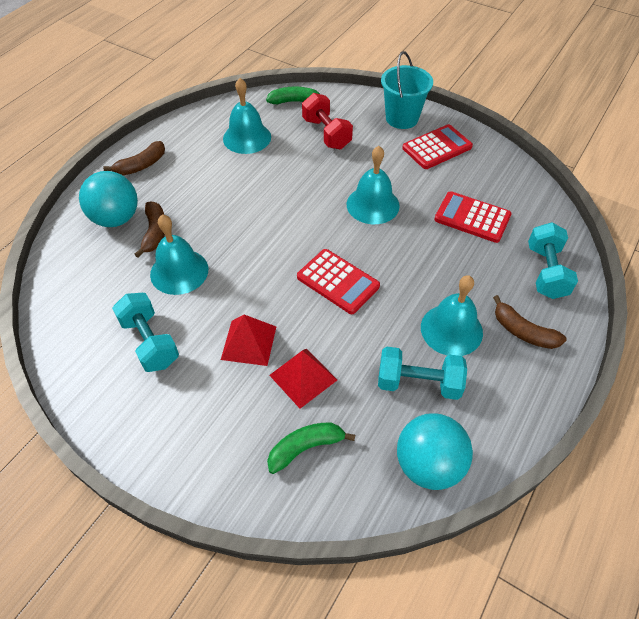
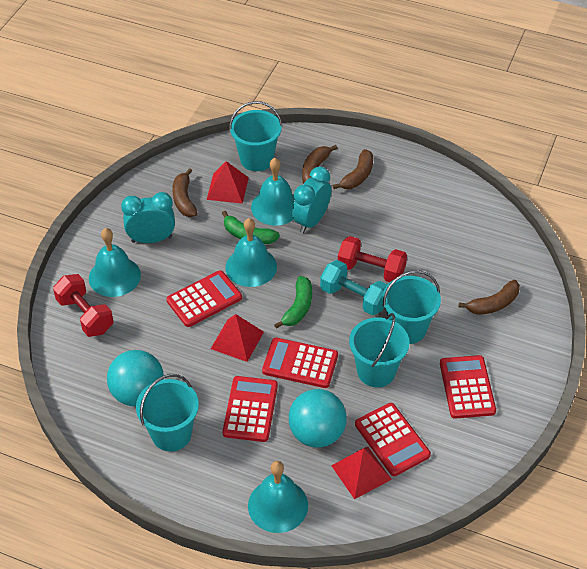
brown banana: 3 -> 4
red calculator: 3 -> 5
red dumbbell: 1 -> 2
red pyramid: 2 -> 3
turquoise bucket: 1 -> 4
turquoise clock: 0 -> 2
turquoise dumbbell: 3 -> 1

